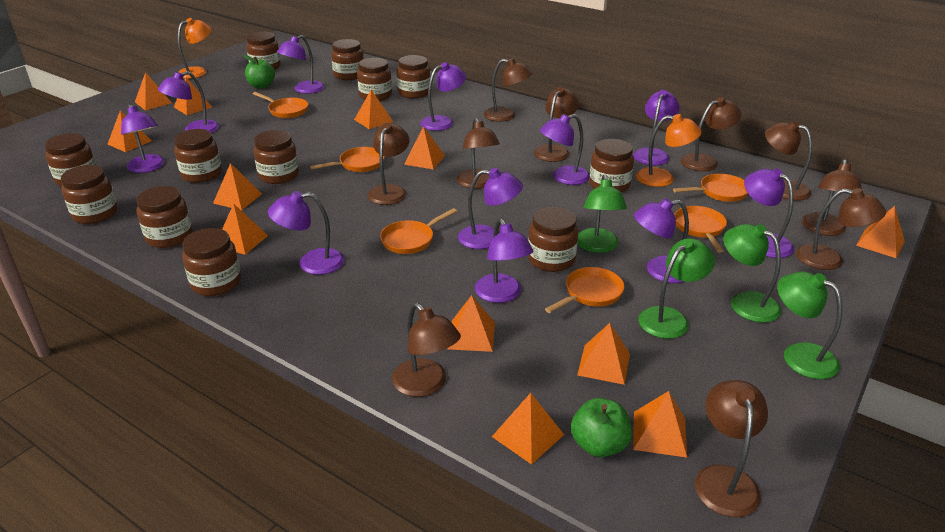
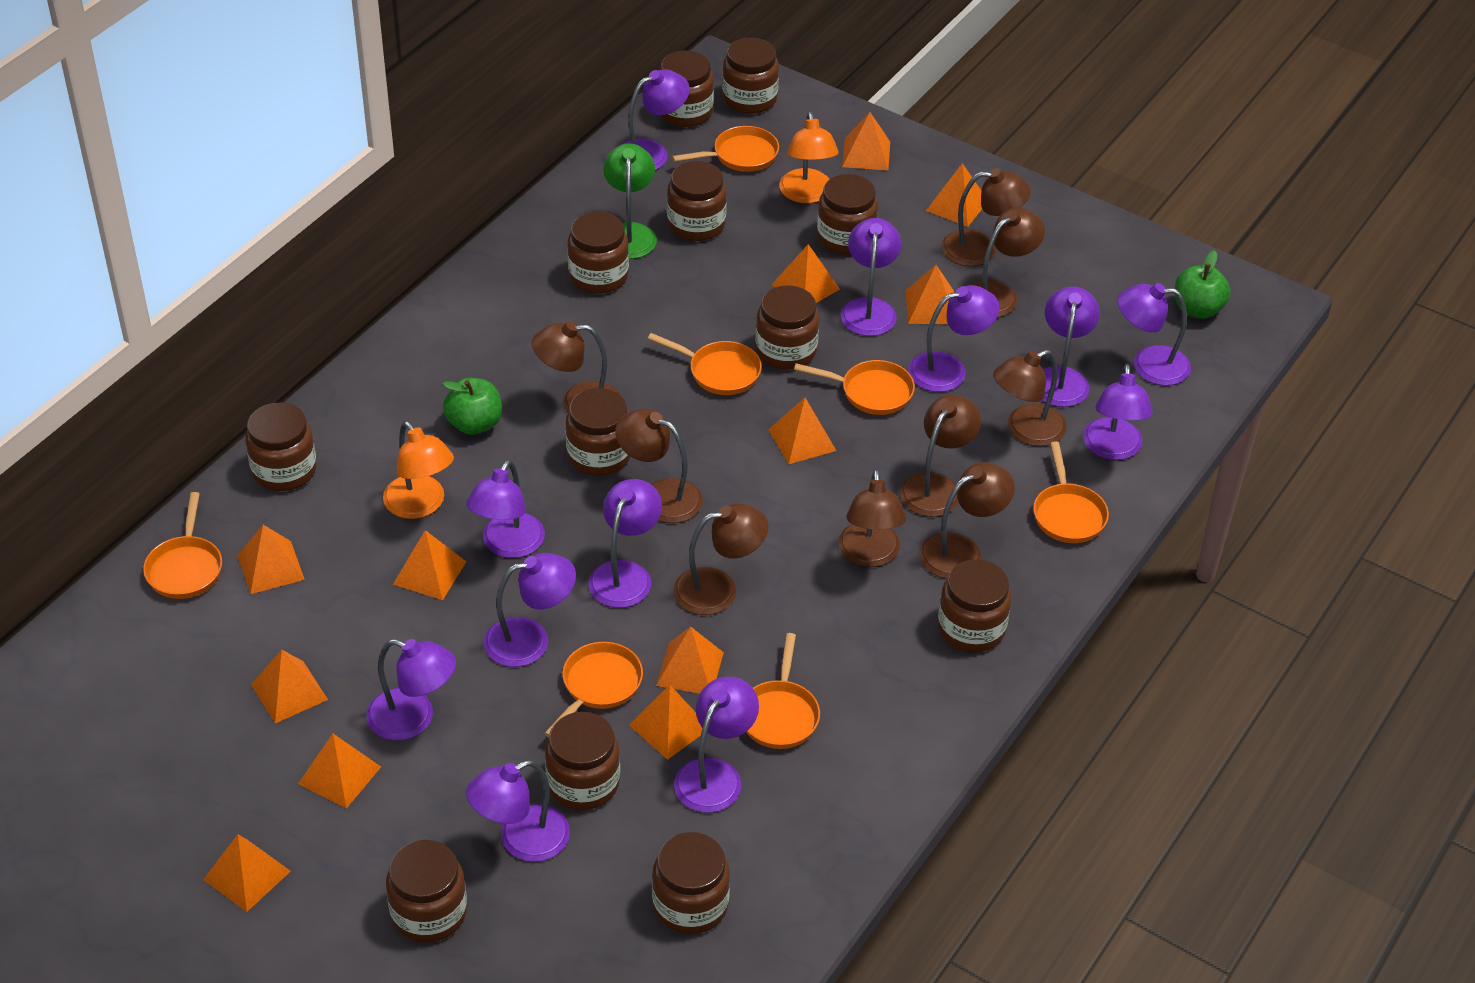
brown lamp: 10 -> 9
green lamp: 4 -> 1
orange pan: 6 -> 7
purple lamp: 11 -> 12

